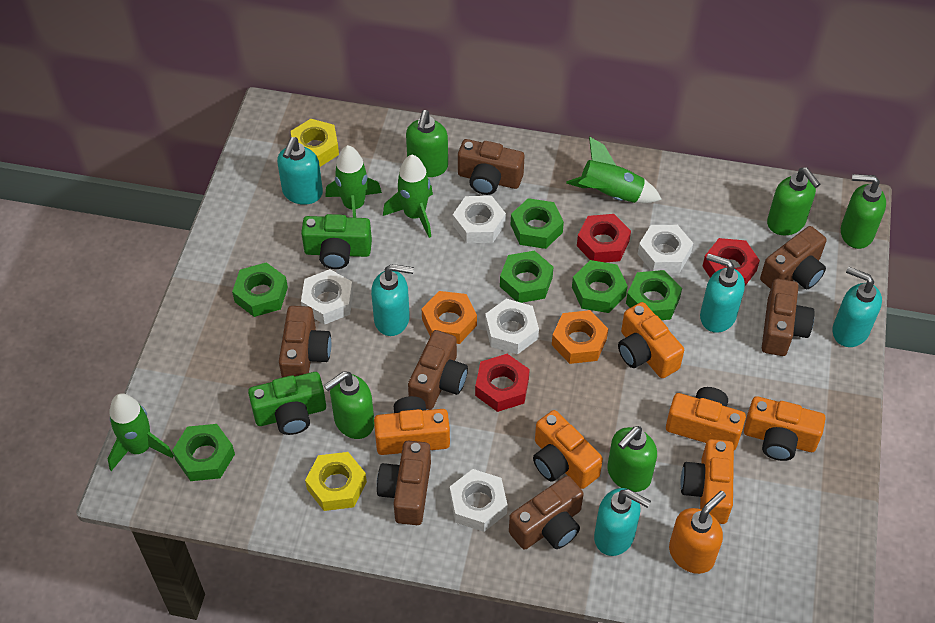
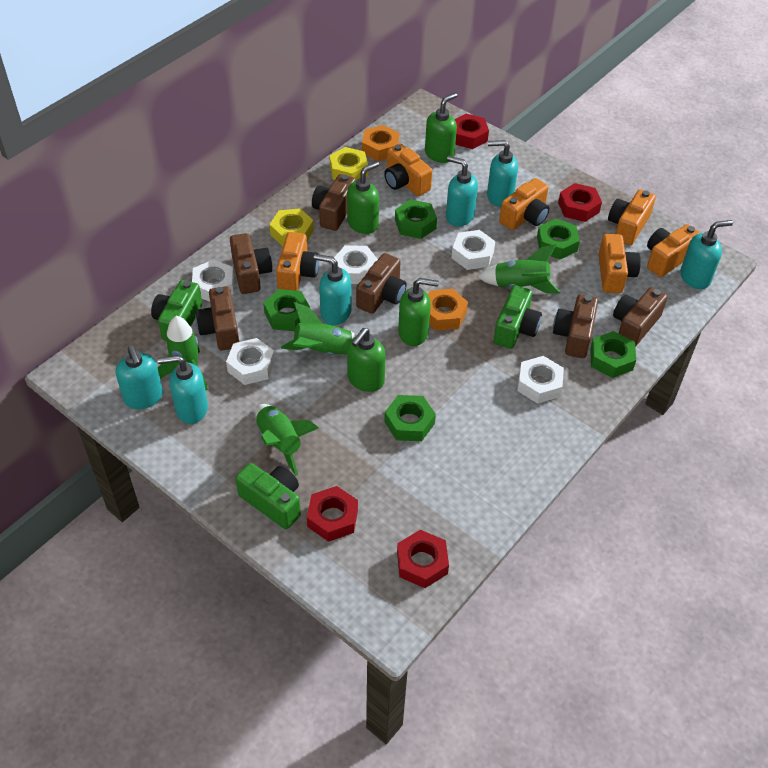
brown camera: 7 -> 6
green camera: 2 -> 3
green nut: 6 -> 5
green soap dispenser: 5 -> 4
orange soap dispenser: 1 -> 0
red nut: 3 -> 4
turquoise soap dispenser: 5 -> 6

